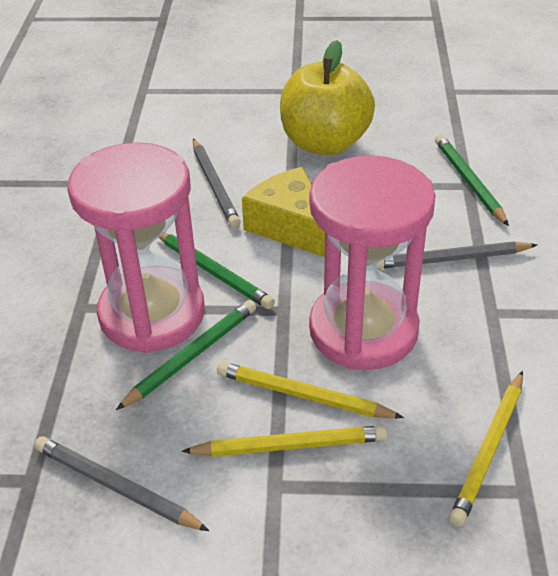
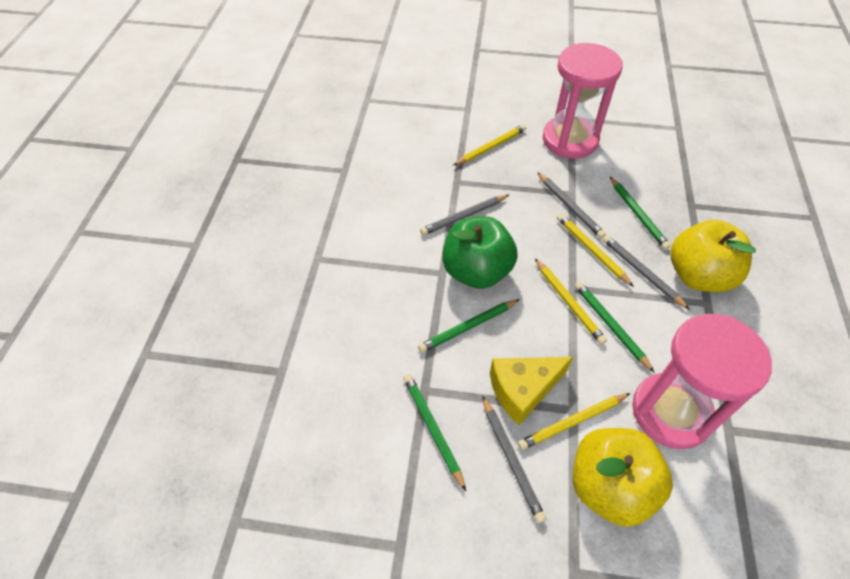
green apple: 0 -> 1
green pencil: 3 -> 4
grey pencil: 3 -> 4
yellow apple: 1 -> 2
yellow pencil: 3 -> 4

